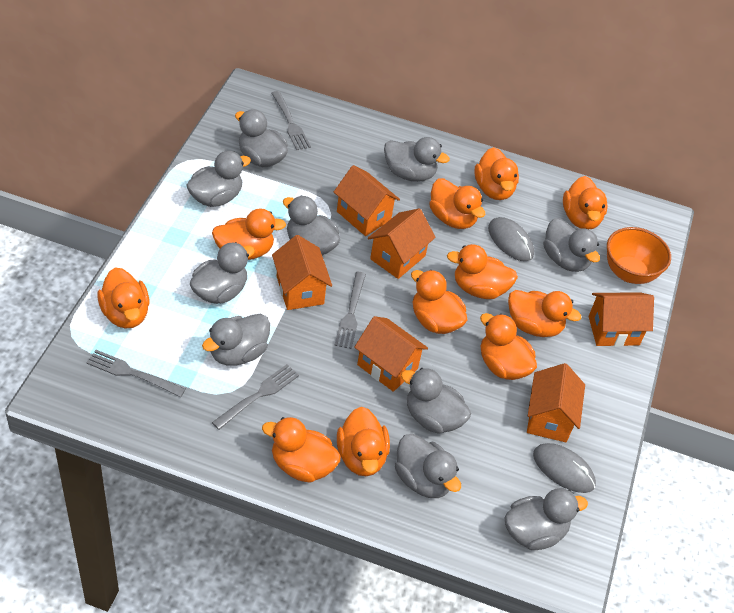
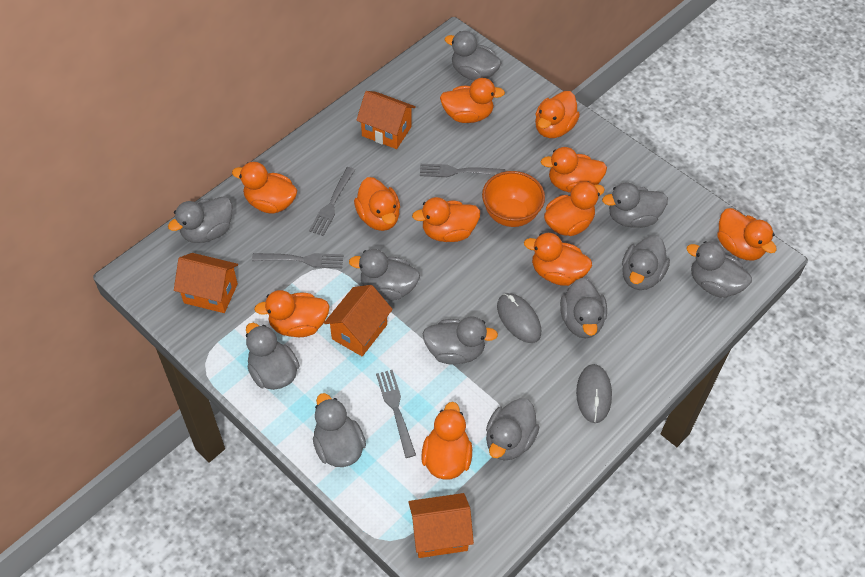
grey duck: 10 -> 11
orange house: 6 -> 4

